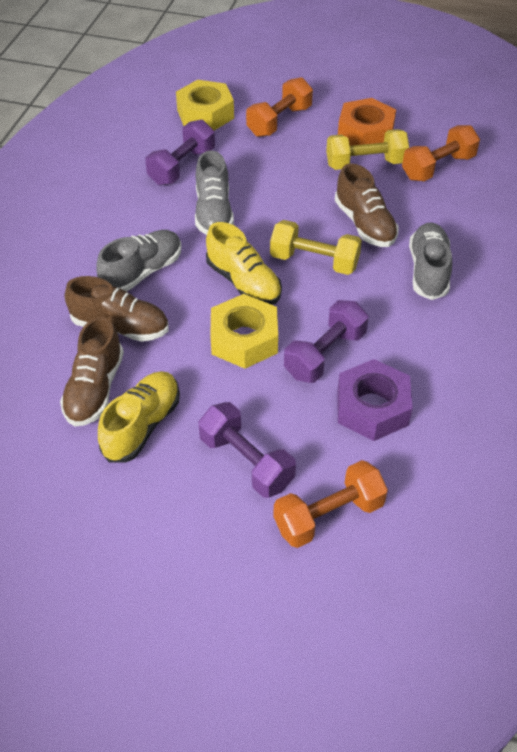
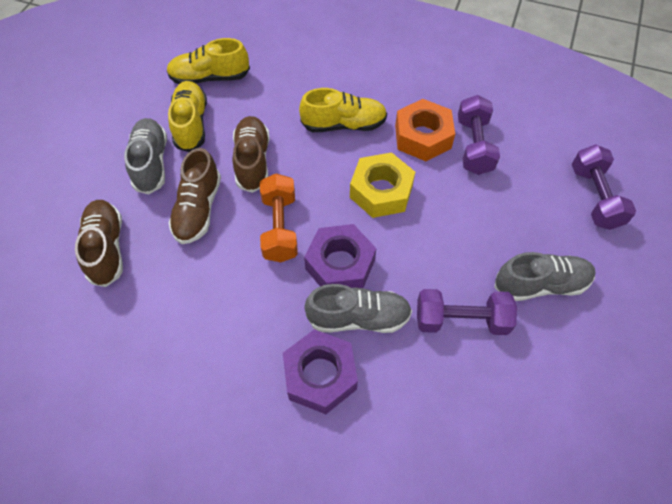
orange dumbbell: 3 -> 1
purple nut: 1 -> 2
yellow dumbbell: 2 -> 0
yellow nut: 2 -> 1
yellow shoe: 2 -> 3

